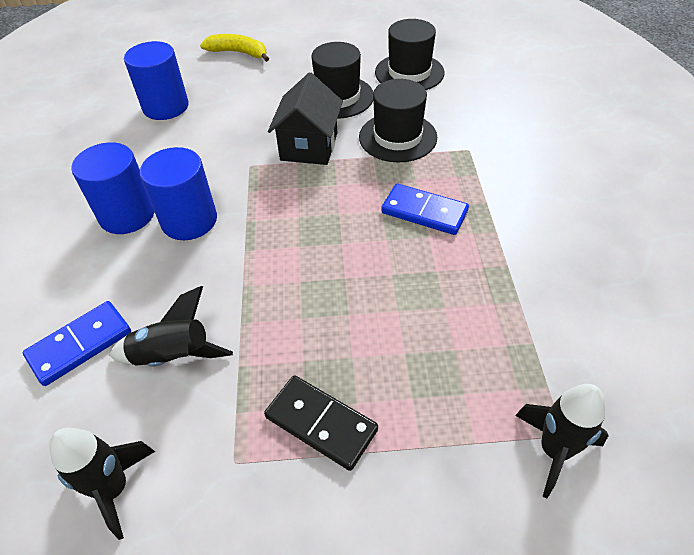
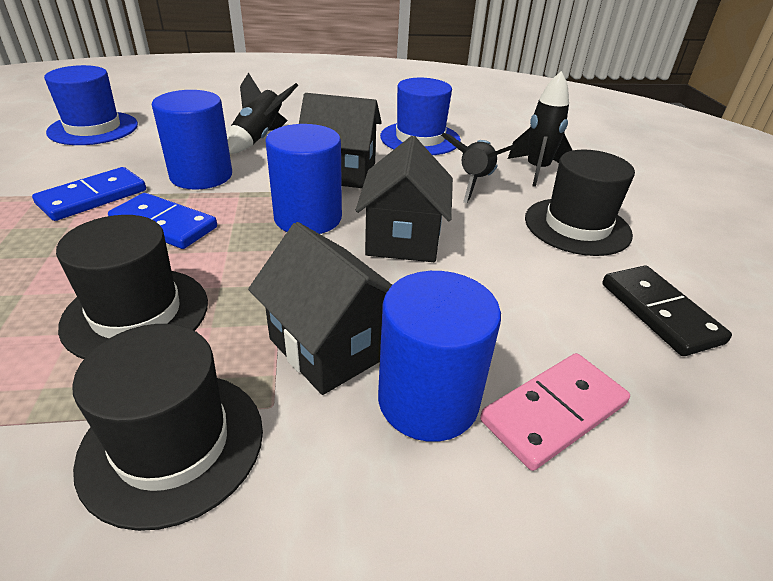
black house: 1 -> 3
blue hat: 0 -> 2
pink domino: 0 -> 1
yellow banana: 1 -> 0

